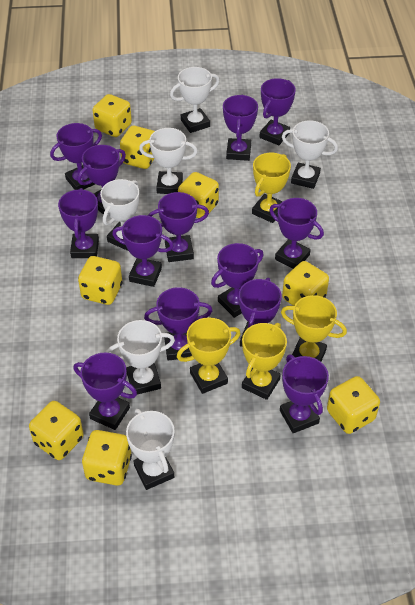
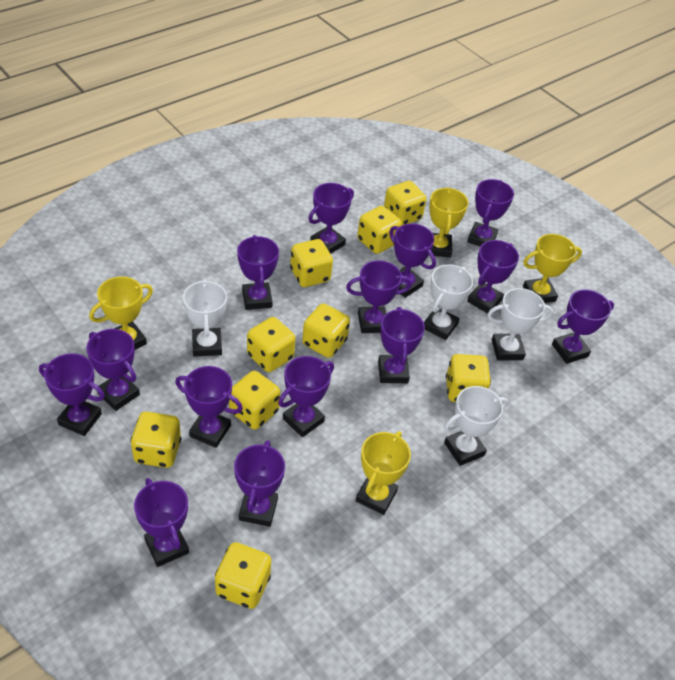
purple trophy: 13 -> 14
white trophy: 6 -> 4
yellow dice: 8 -> 9

